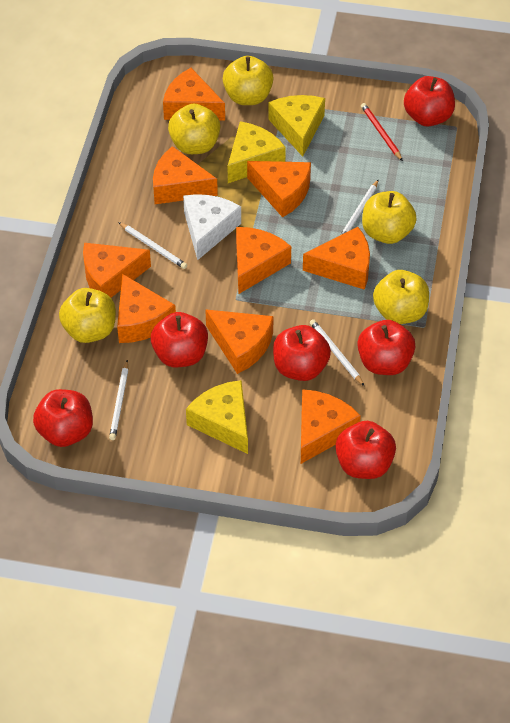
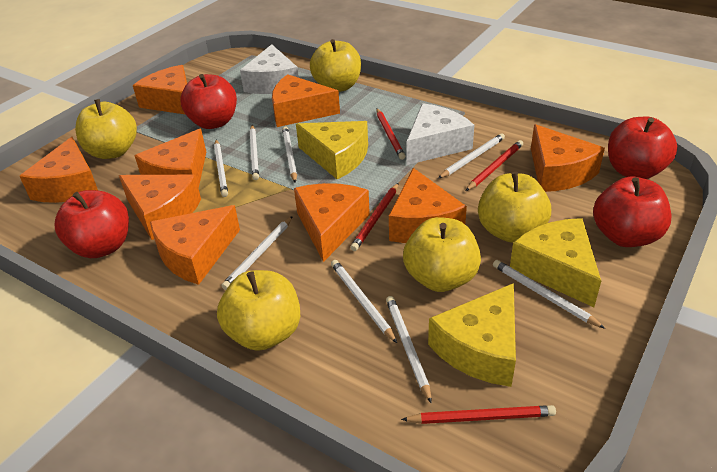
red apple: 6 -> 4
red pencil: 1 -> 4
white cheese: 1 -> 2
white pencil: 4 -> 8

